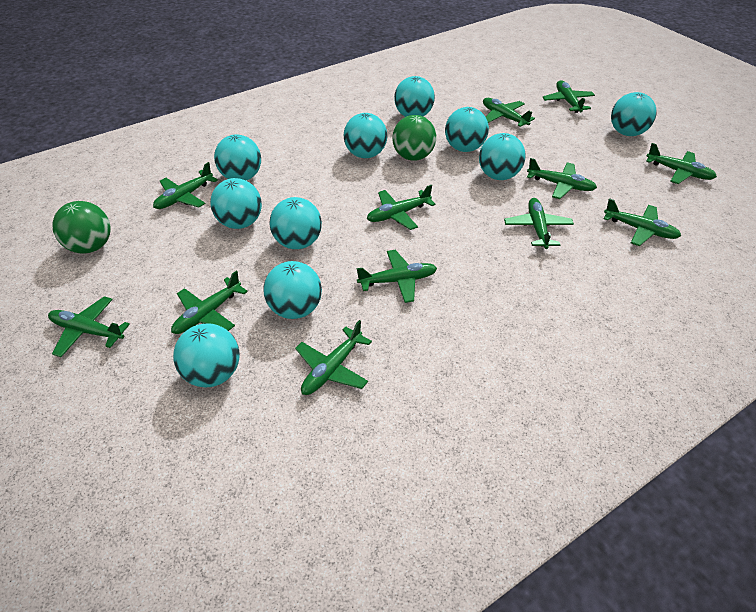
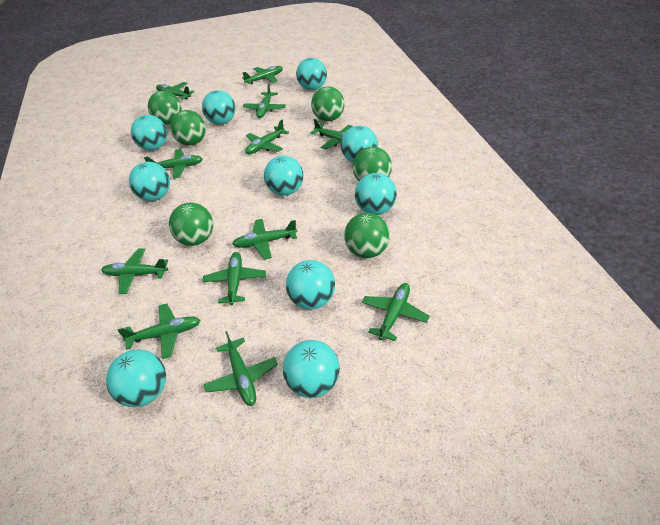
green ball: 2 -> 6

